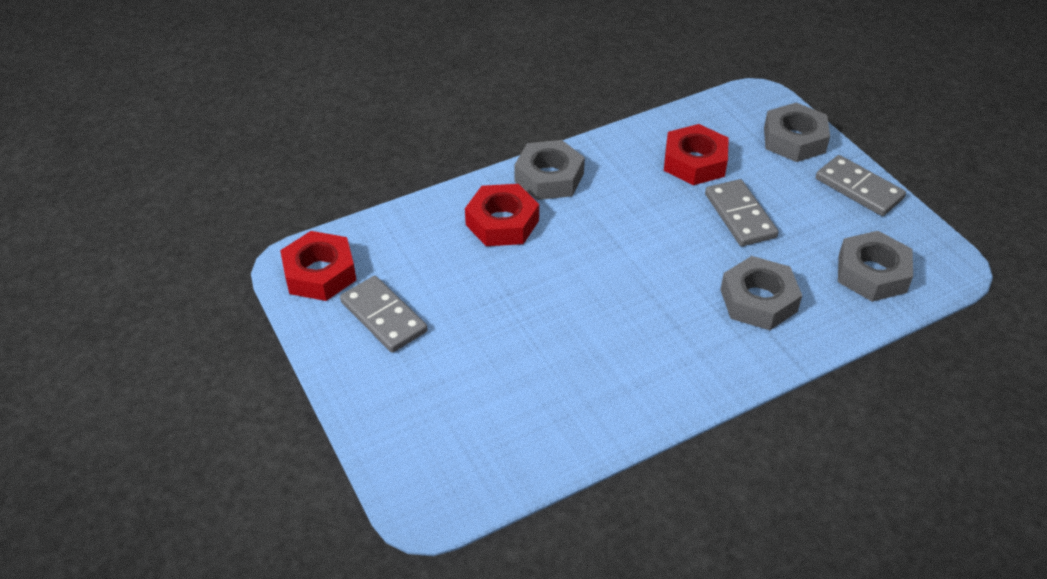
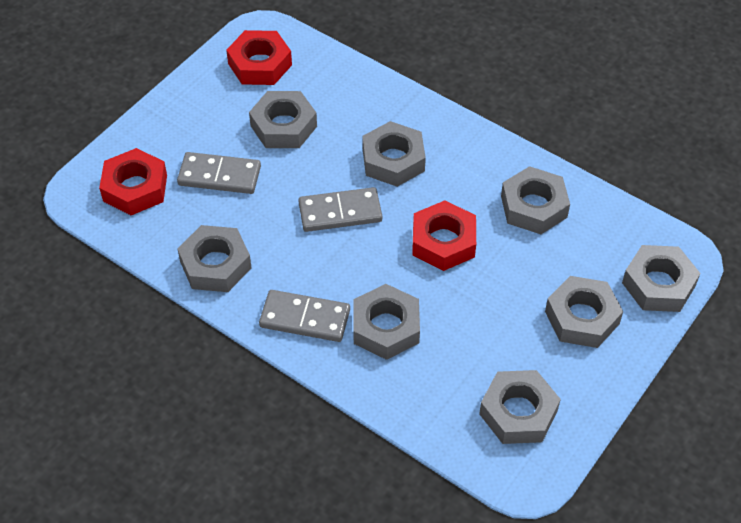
grey nut: 4 -> 8

